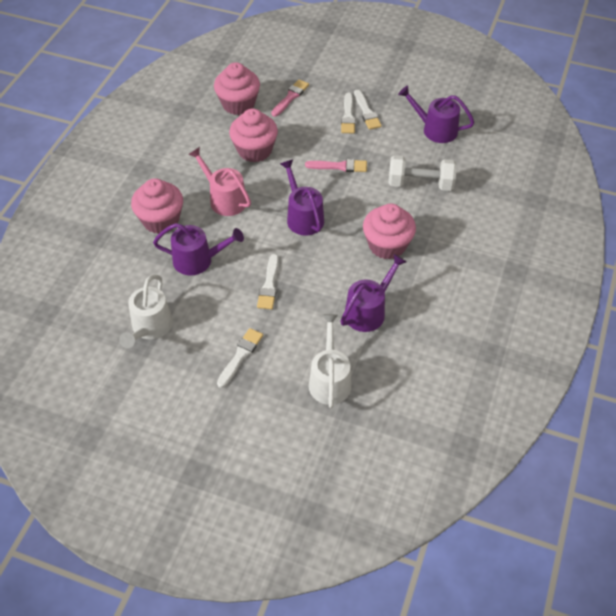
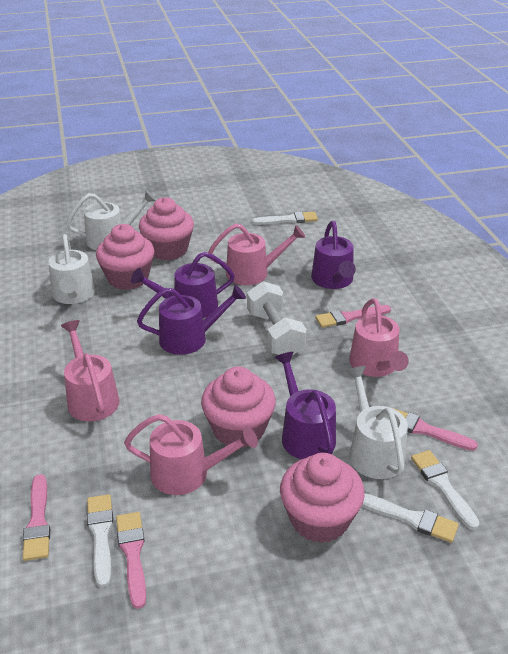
pink brush: 2 -> 4
pink watering can: 1 -> 4
white watering can: 2 -> 3

